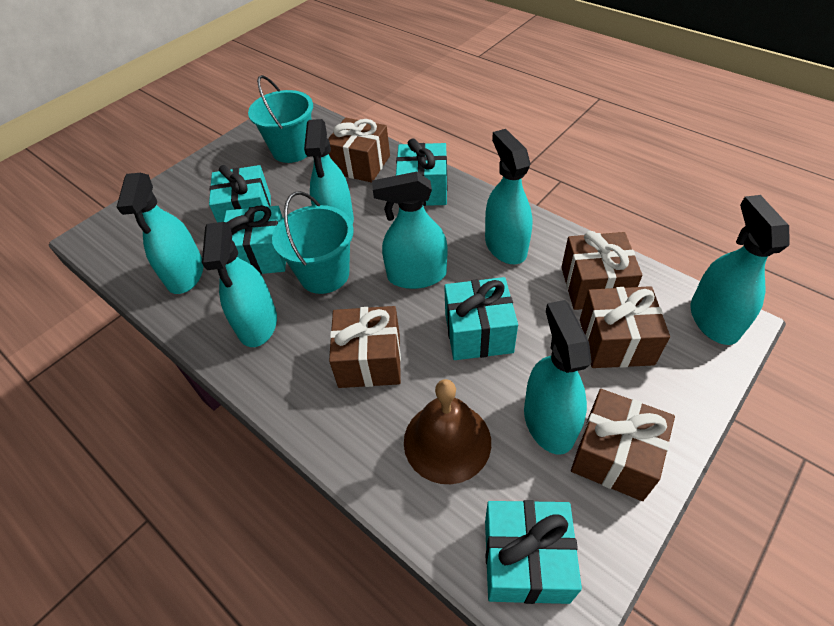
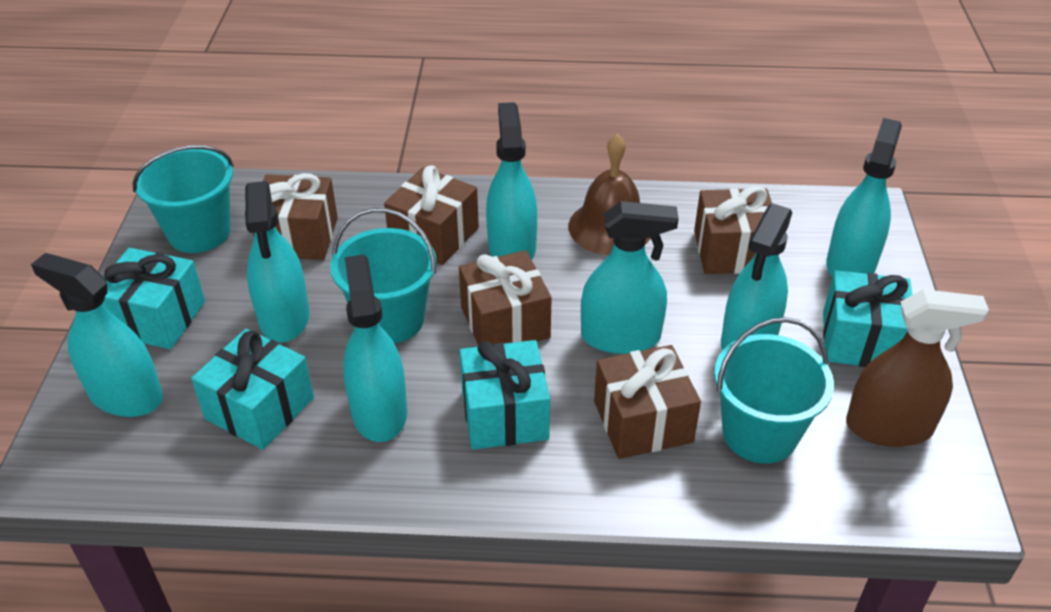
brown spray bottle: 0 -> 1
turquoise bucket: 2 -> 3
turquoise gift: 5 -> 4

